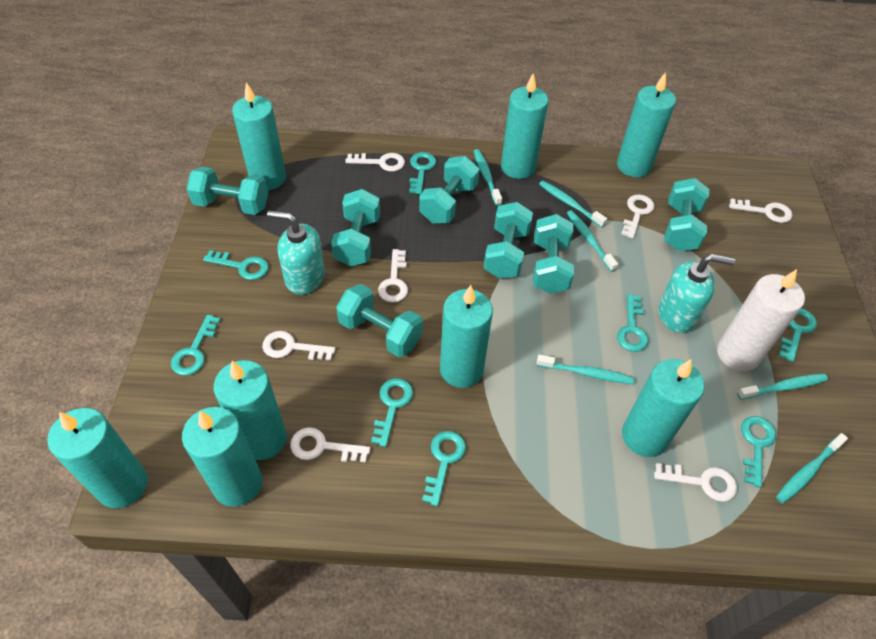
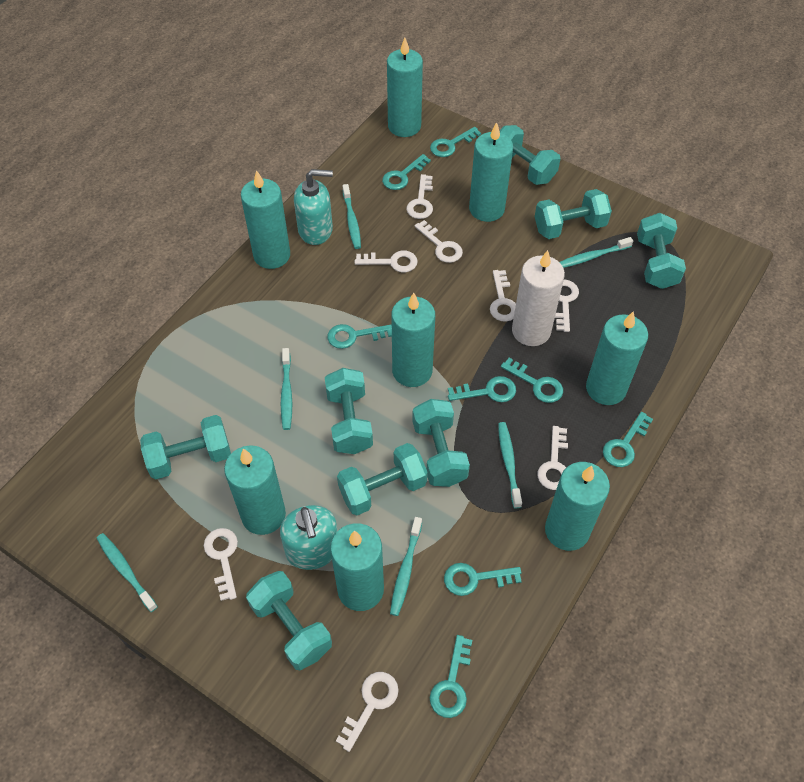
turquoise dumbbell: 7 -> 8
white key: 7 -> 8

